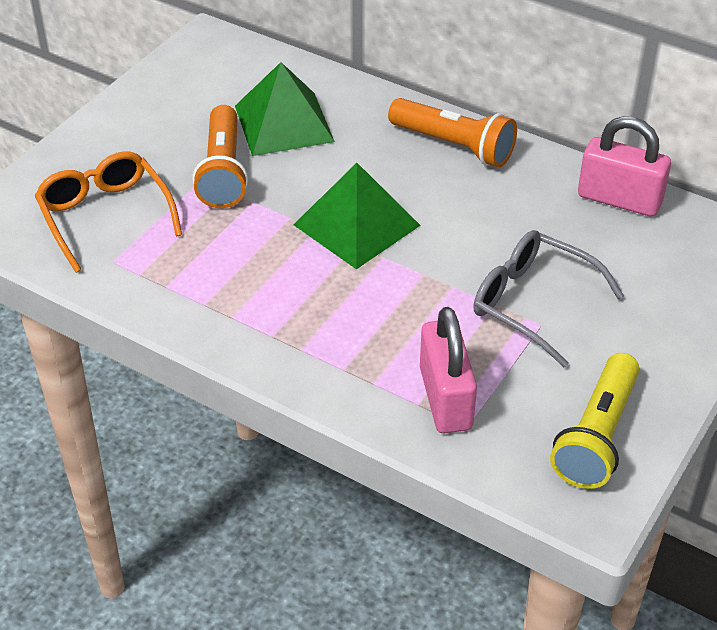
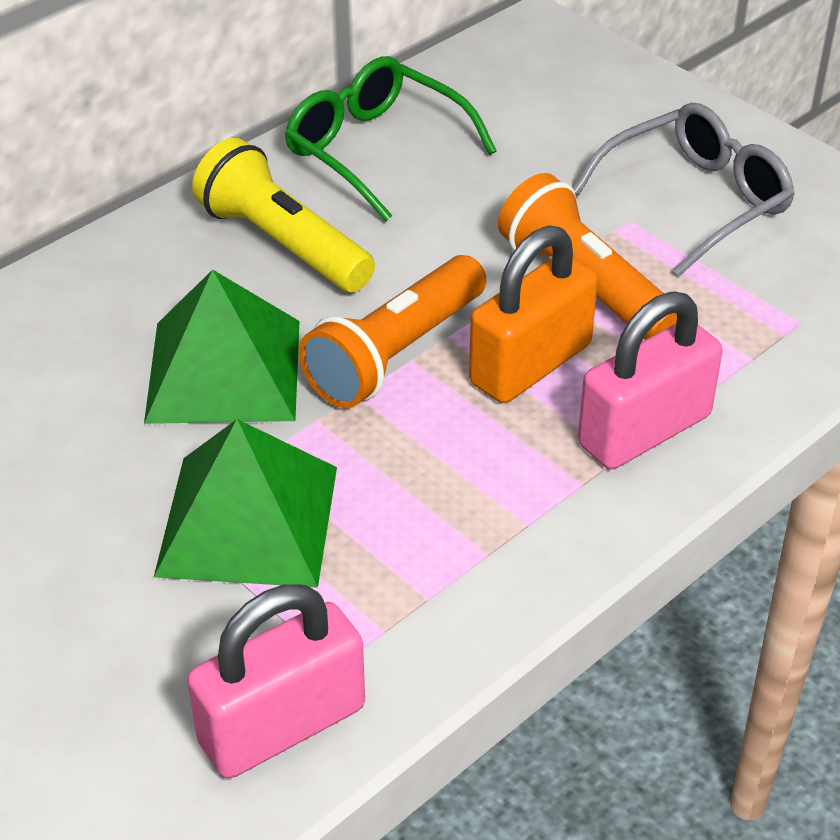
green glasses: 0 -> 1
orange glasses: 1 -> 0
orange padlock: 0 -> 1

